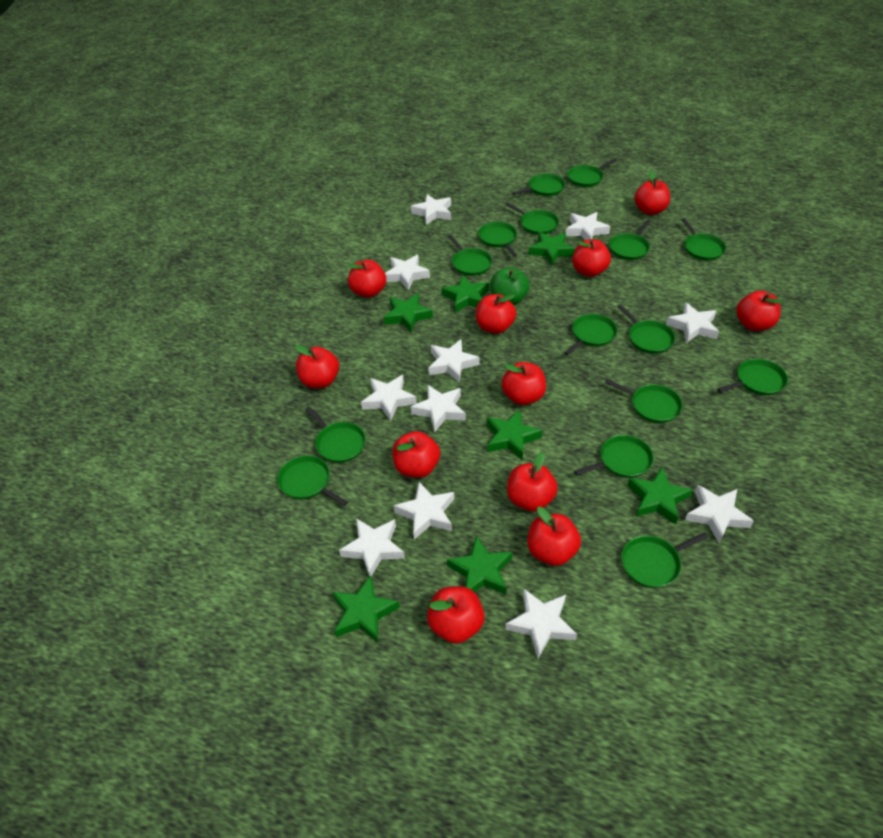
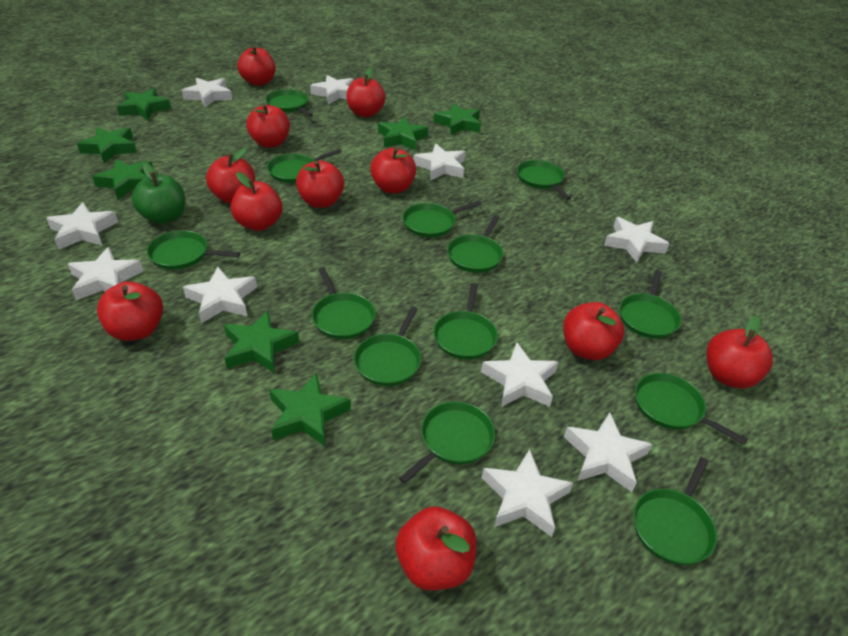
green pan: 15 -> 13
white star: 11 -> 10

